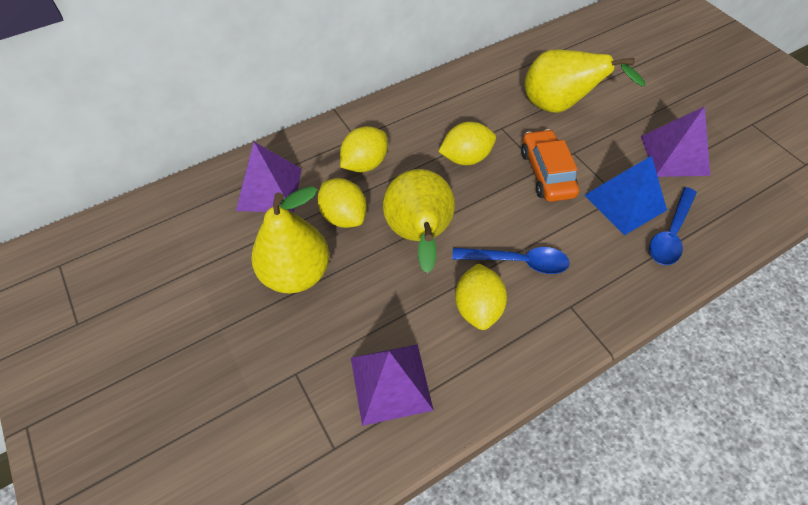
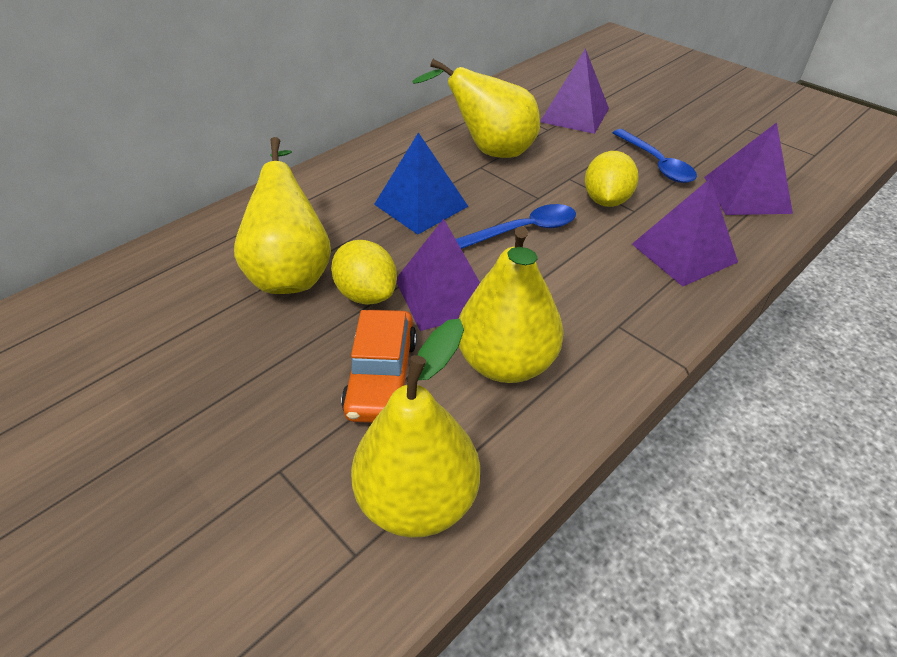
purple pyramid: 3 -> 4
yellow lemon: 4 -> 2
yellow pear: 3 -> 4

